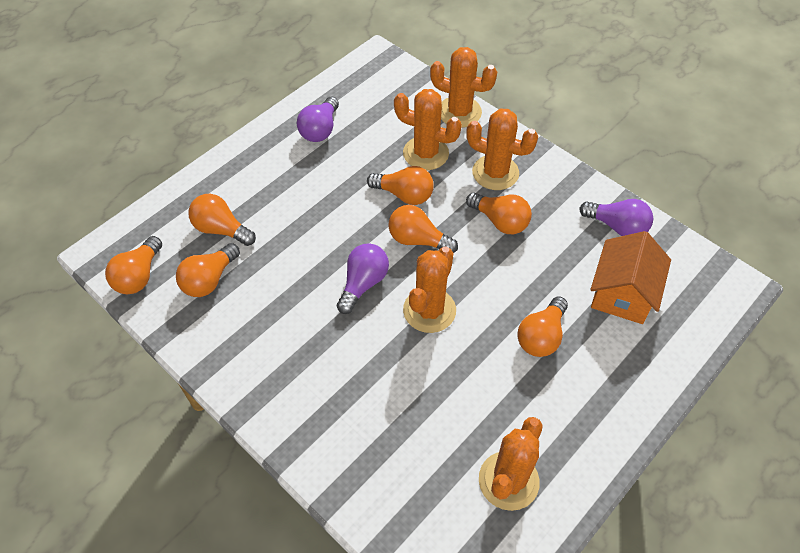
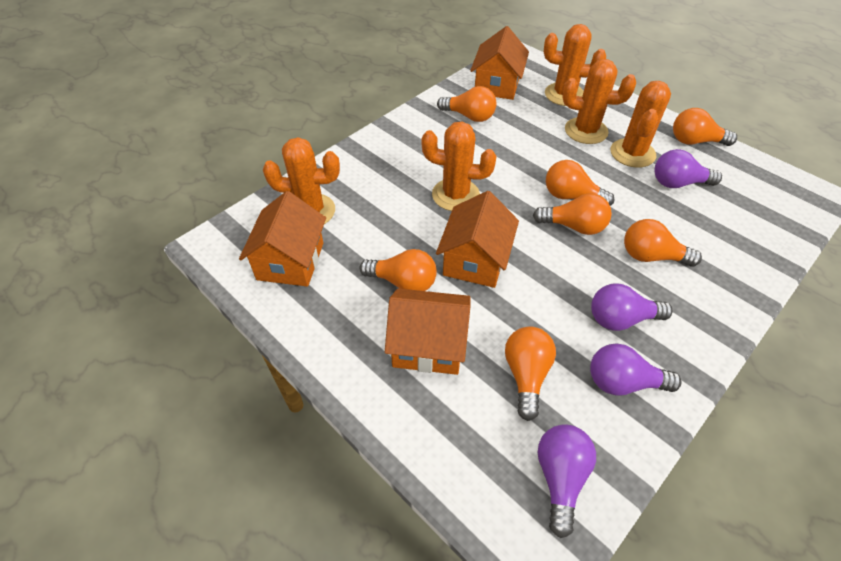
orange house: 1 -> 4
purple light bulb: 3 -> 4

